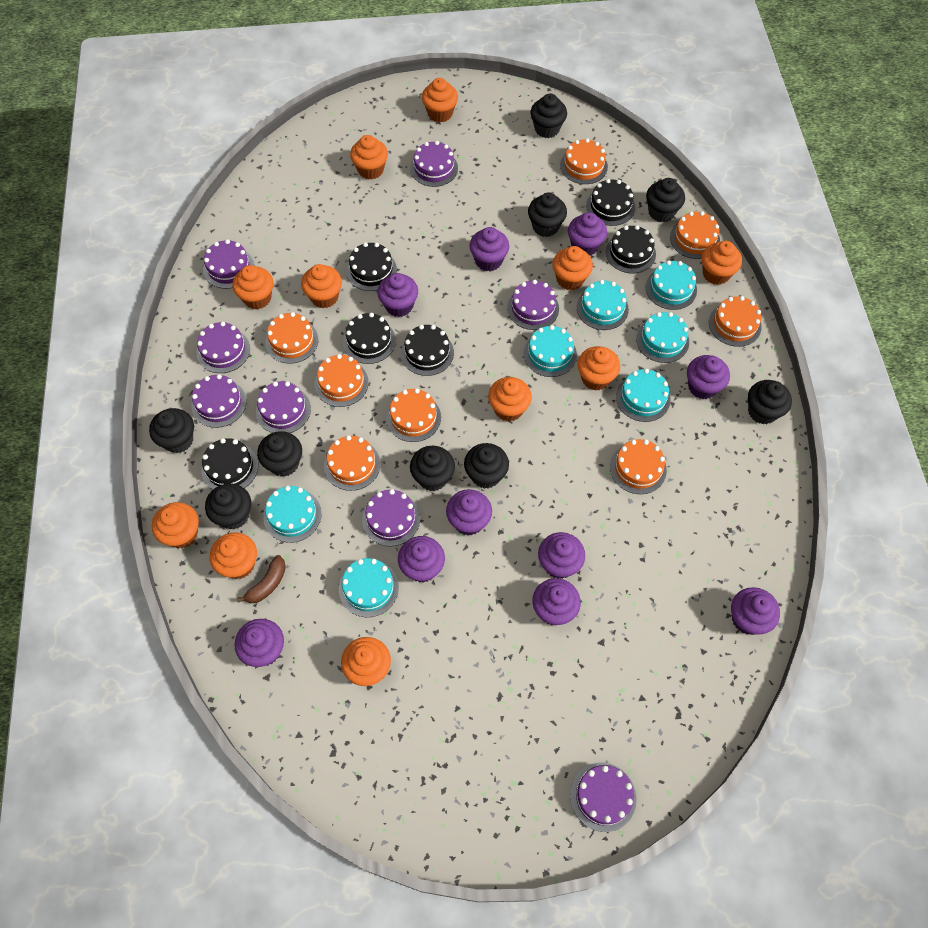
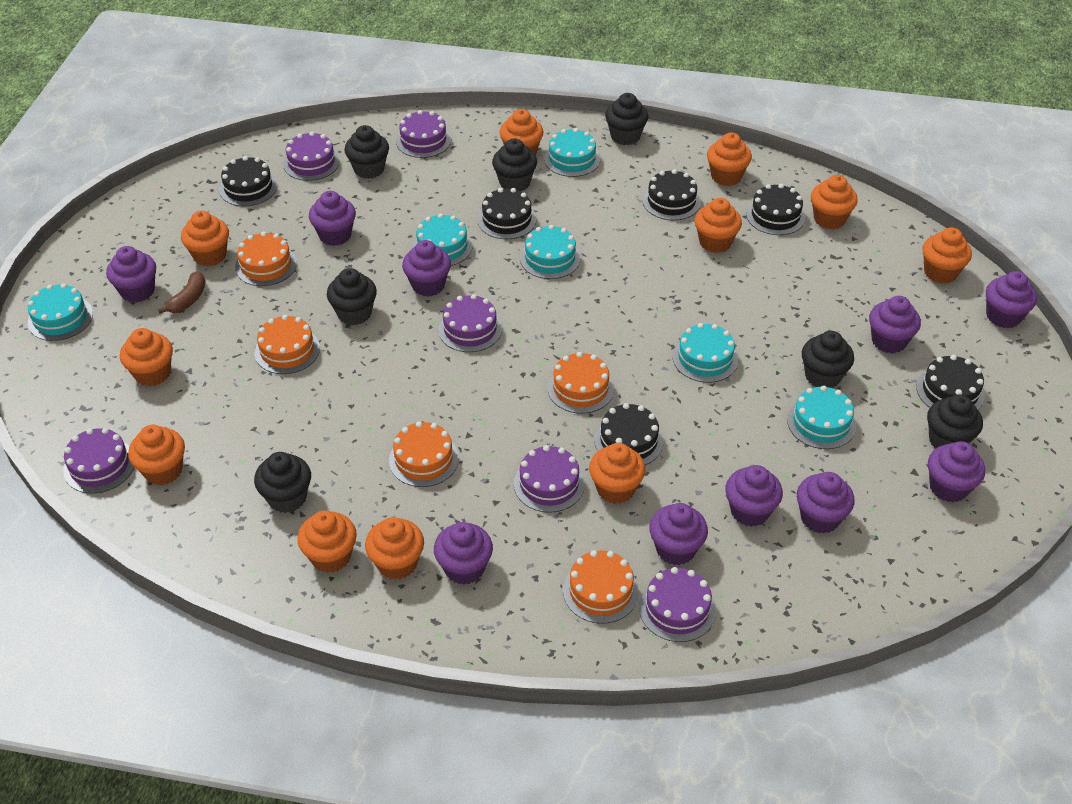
black cupcake: 9 -> 7
orange cake: 8 -> 5
purple cake: 8 -> 6
turquoise cake: 7 -> 6

